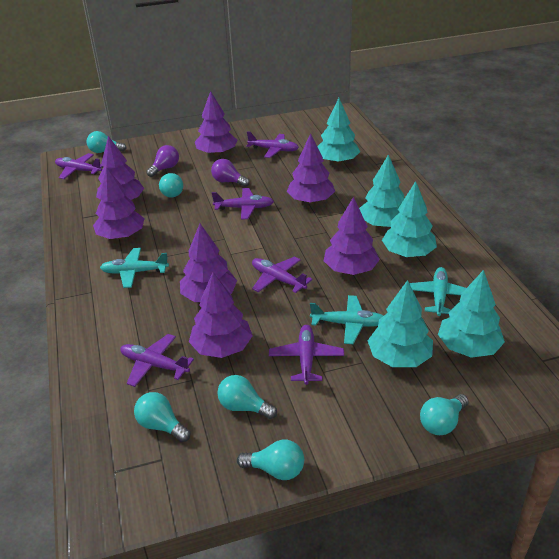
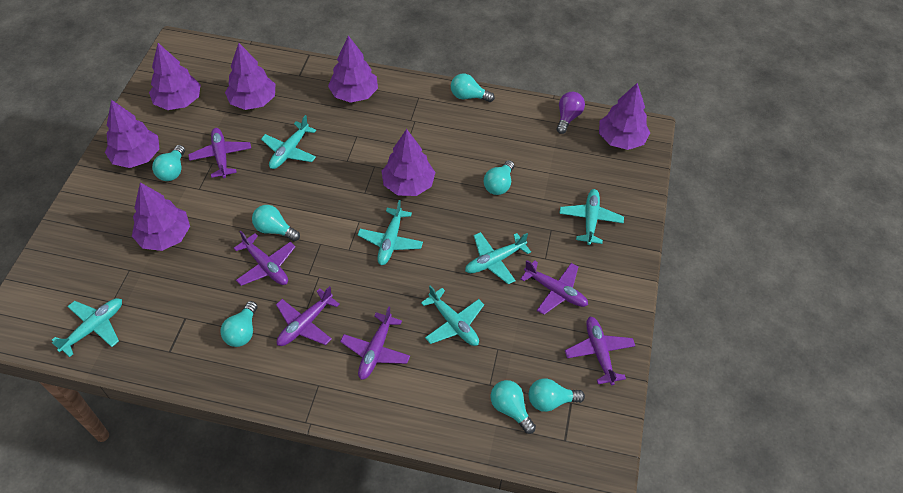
purple light bulb: 2 -> 1
turquoise light bulb: 6 -> 7
turquoise plane: 3 -> 6
turquoise tree: 5 -> 0

